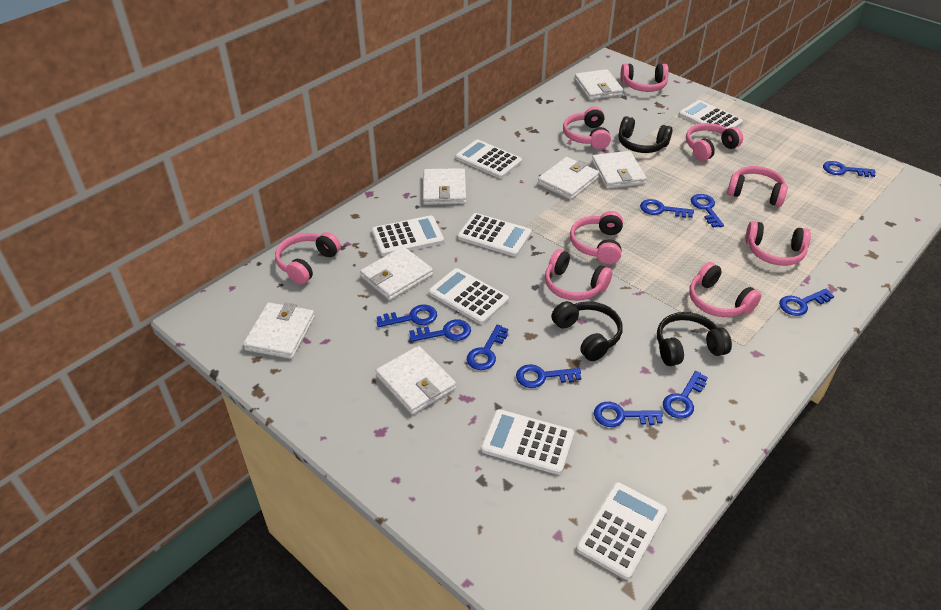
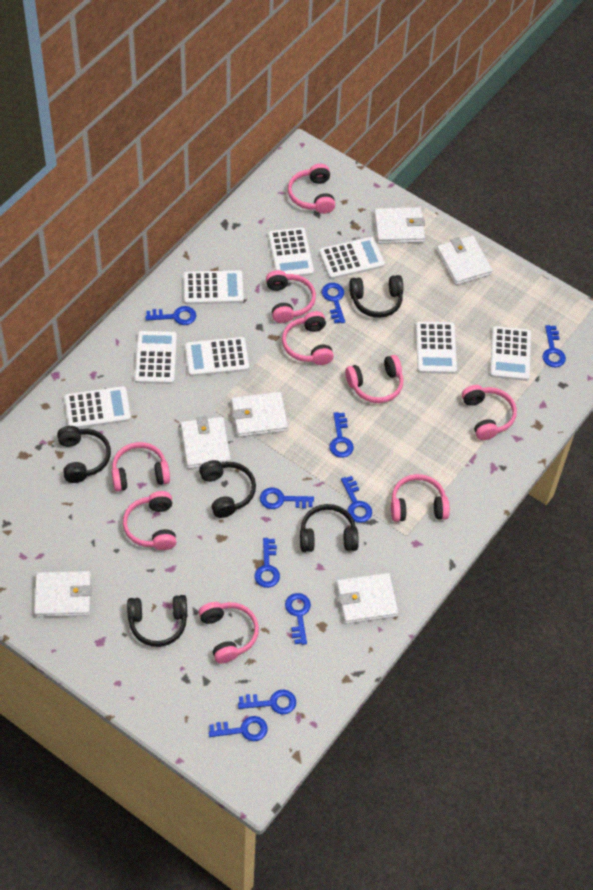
black headphones: 3 -> 5
white calculator: 7 -> 8
white wallet: 7 -> 6

